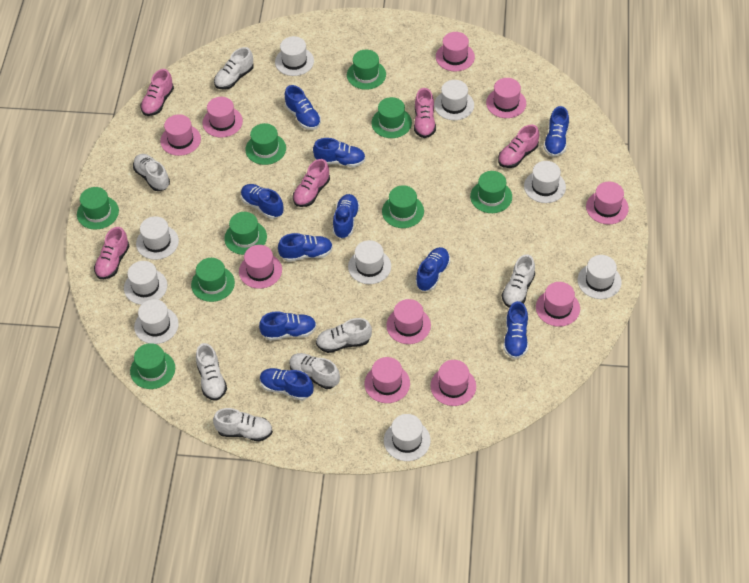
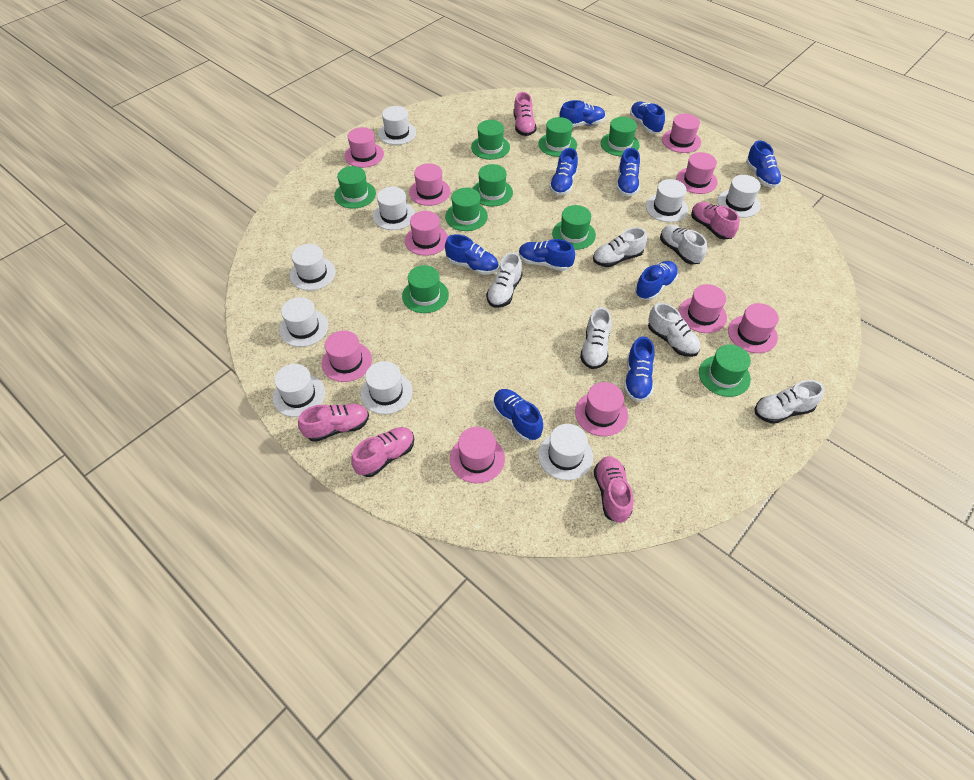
white shoe: 7 -> 6

